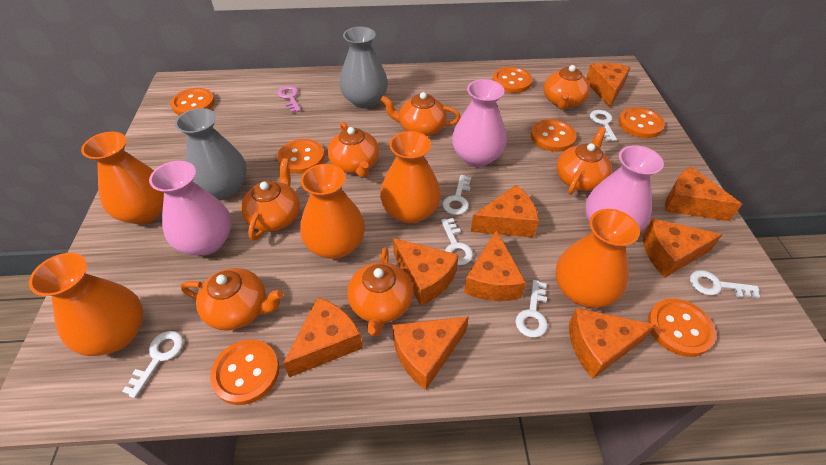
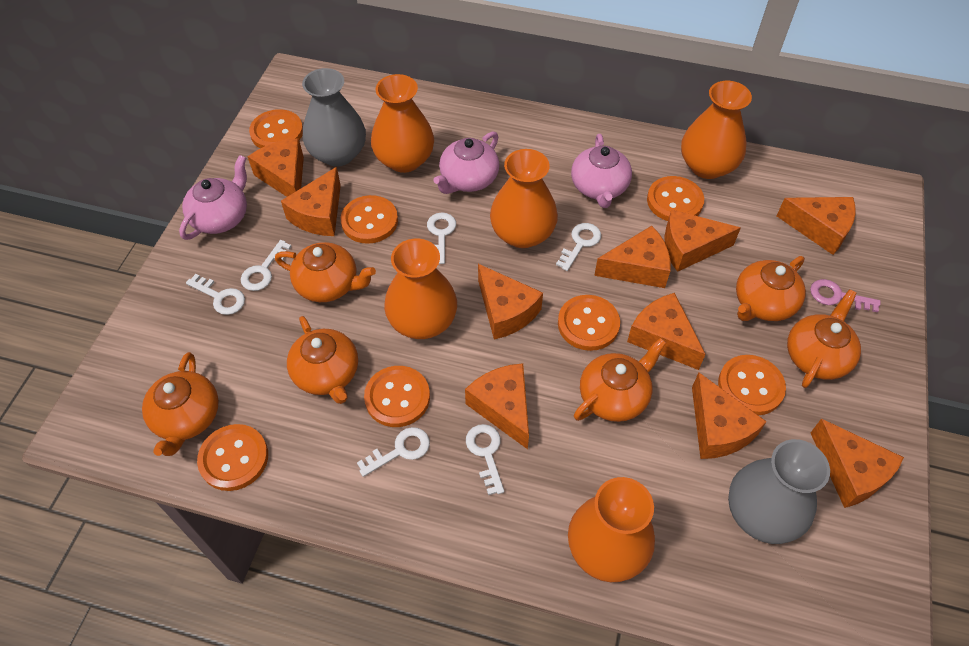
orange cheese: 9 -> 10
orange teapot: 7 -> 6
pink teapot: 0 -> 3
pink vase: 3 -> 0

